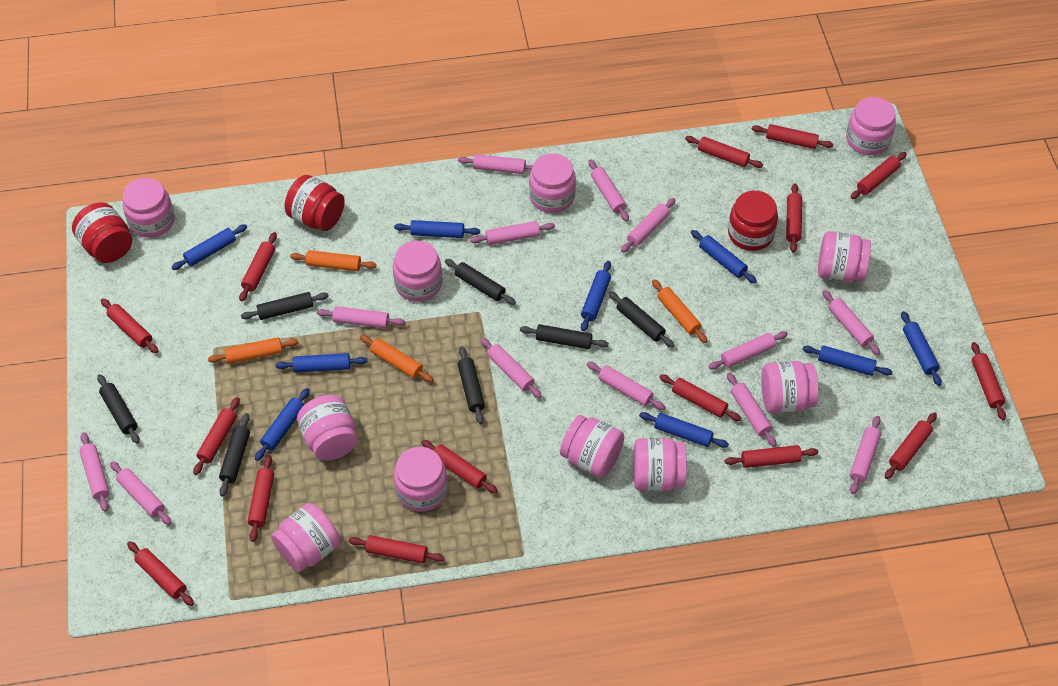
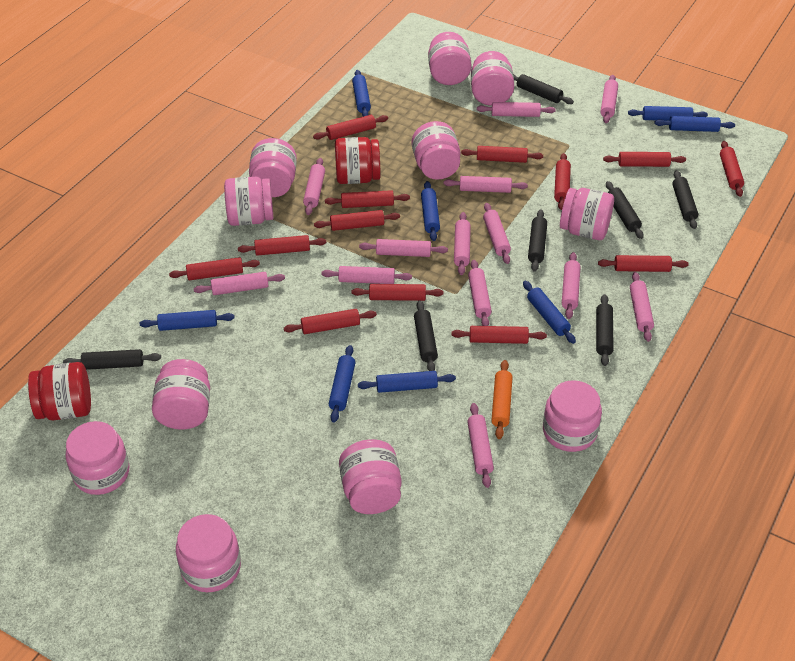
blue rolling pin: 9 -> 8
orange rolling pin: 4 -> 1
red jar: 3 -> 2
red rolling pin: 15 -> 13

